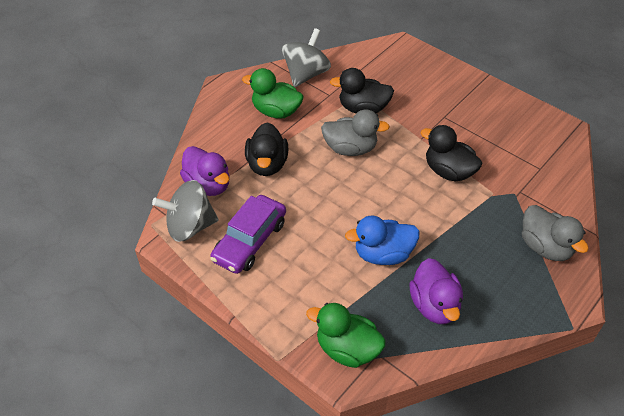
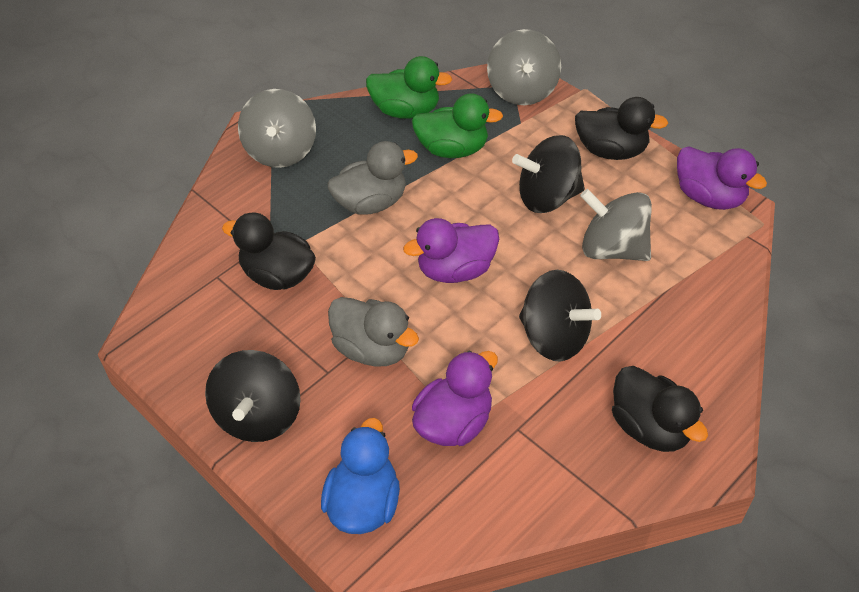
black spinning top: 0 -> 3
grey spinning top: 2 -> 3
purple car: 1 -> 0
purple duck: 2 -> 3

